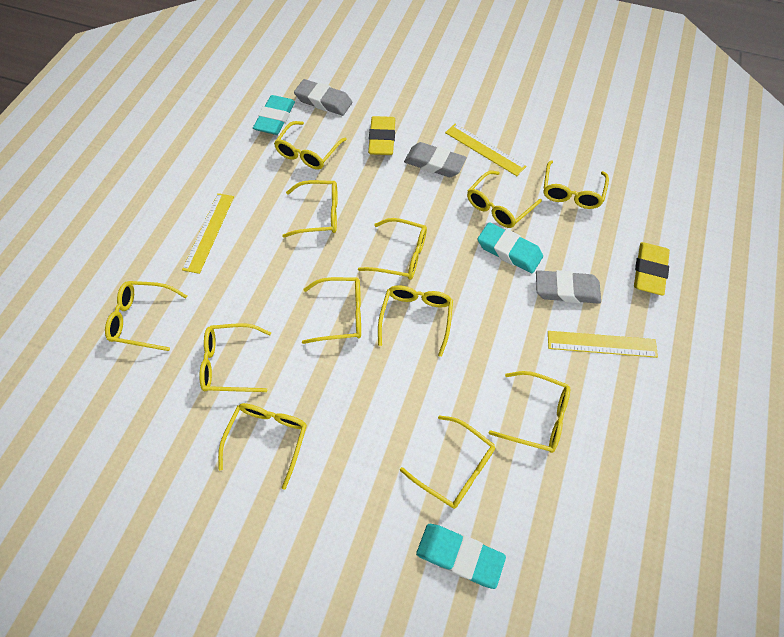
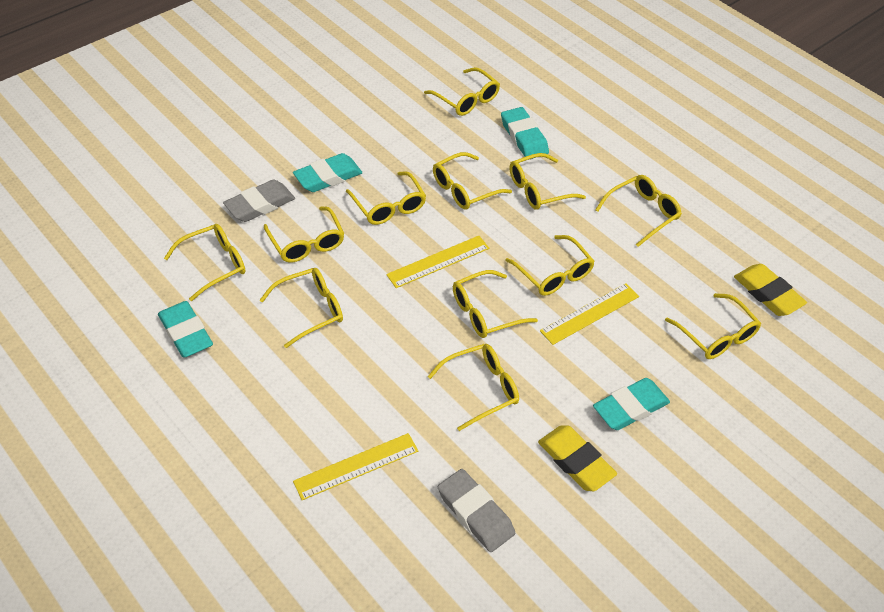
grey eraser: 3 -> 2
turquoise eraser: 3 -> 4

